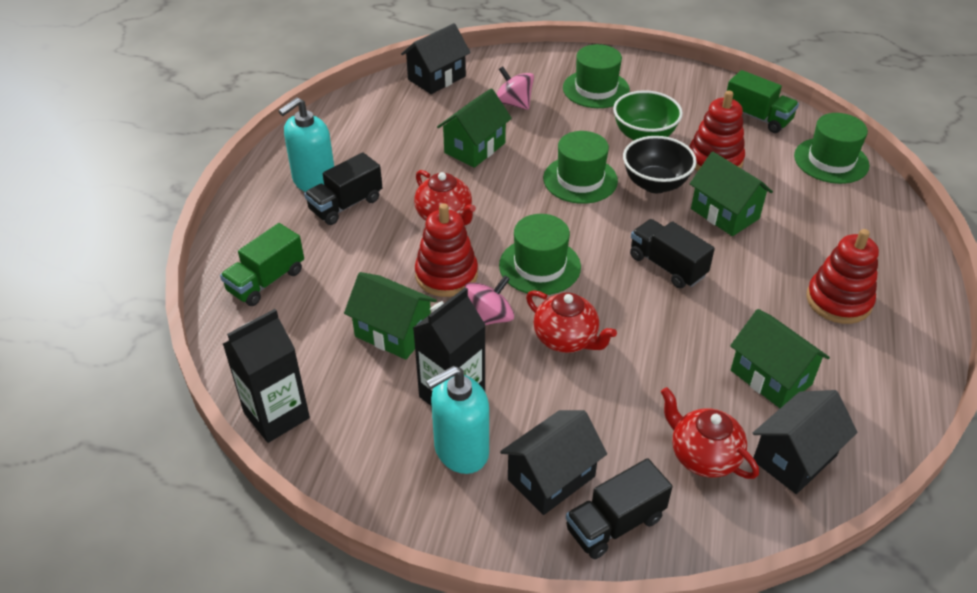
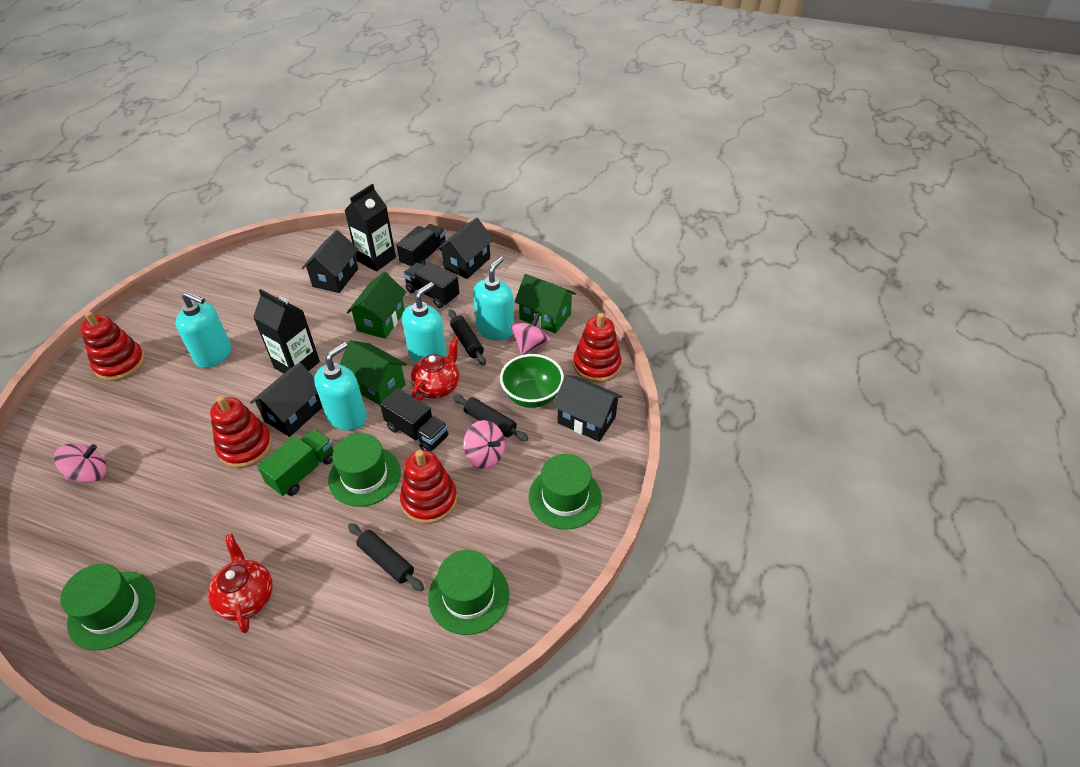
black bowl: 1 -> 0
black house: 3 -> 4
black rolling pin: 0 -> 3
green house: 4 -> 3
green truck: 2 -> 1
pink spinning top: 2 -> 3
red stacking toy: 3 -> 4
red teapot: 3 -> 2
turquoise soap dispenser: 2 -> 4

